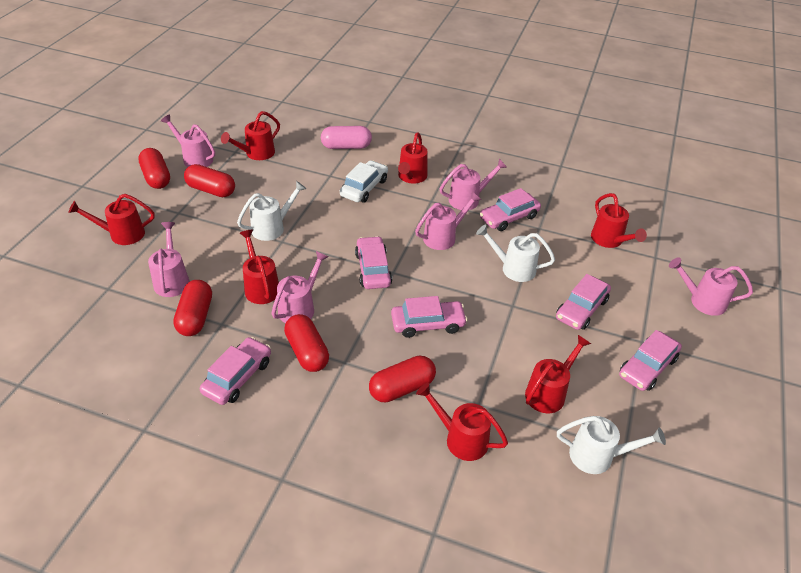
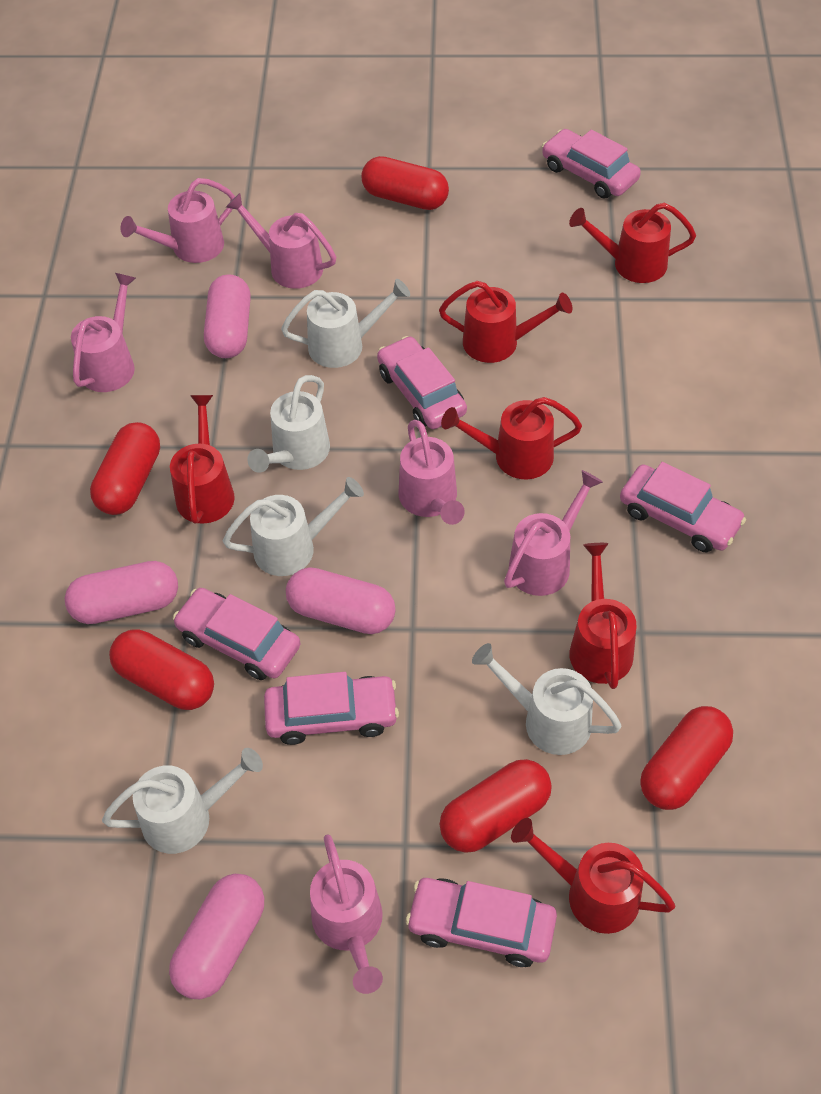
pink capsule: 1 -> 4
red watering can: 7 -> 6
white car: 1 -> 0
white watering can: 3 -> 5

